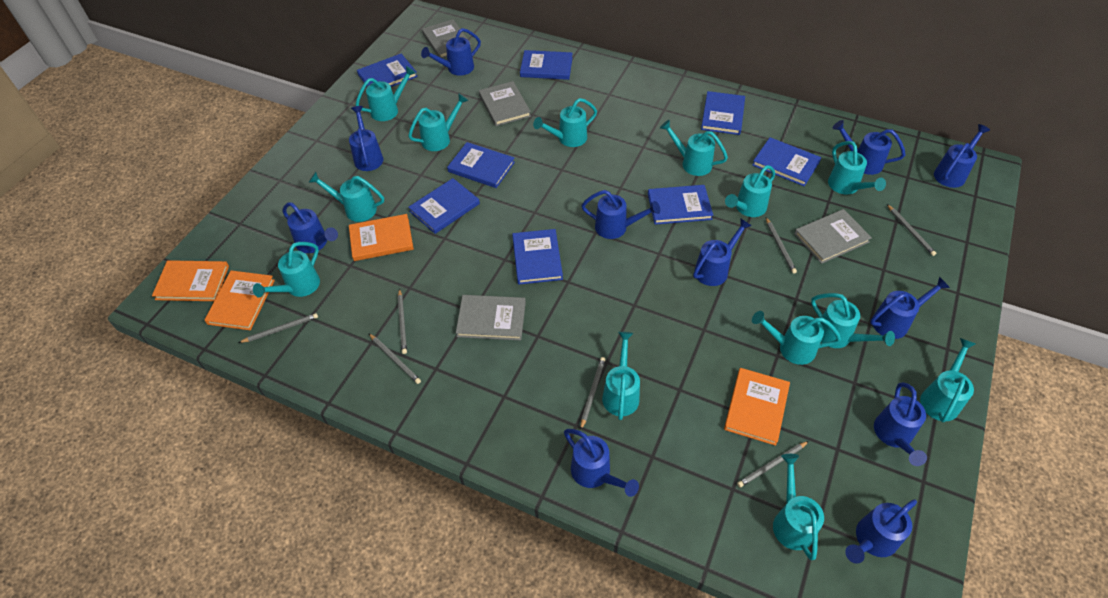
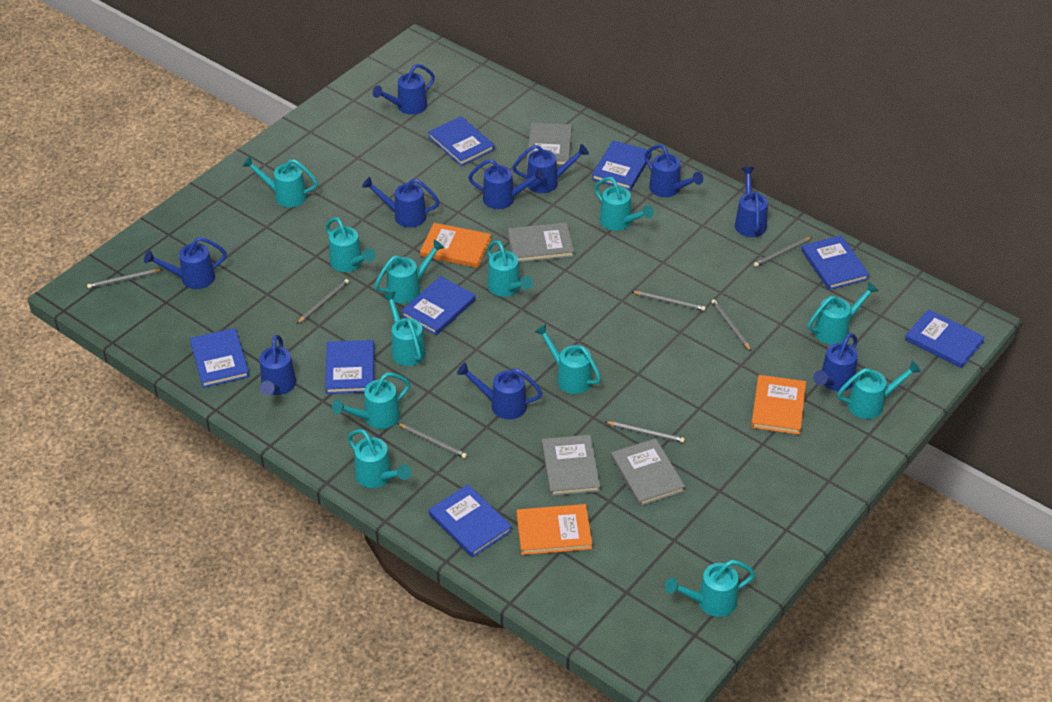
blue watering can: 11 -> 10
orange book: 4 -> 3
turquoise watering can: 13 -> 12

